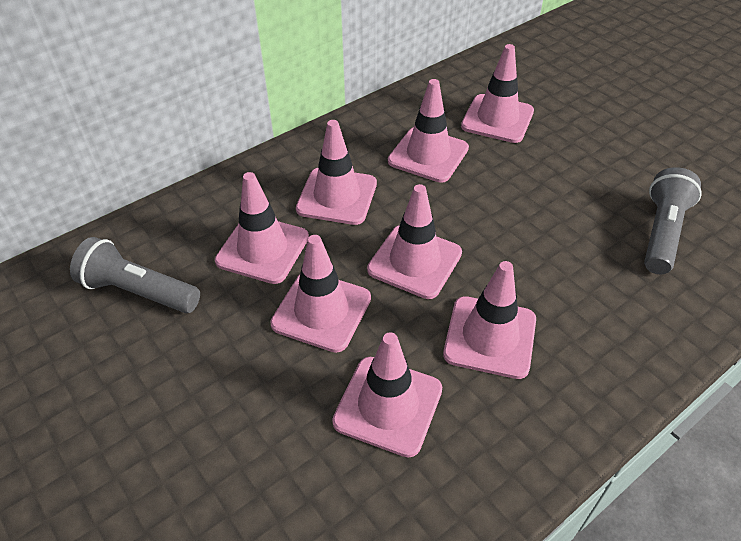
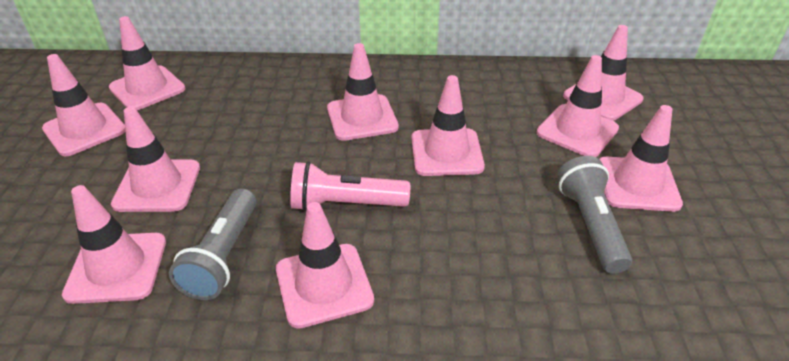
pink flashlight: 0 -> 1
pink traffic cone: 8 -> 10

